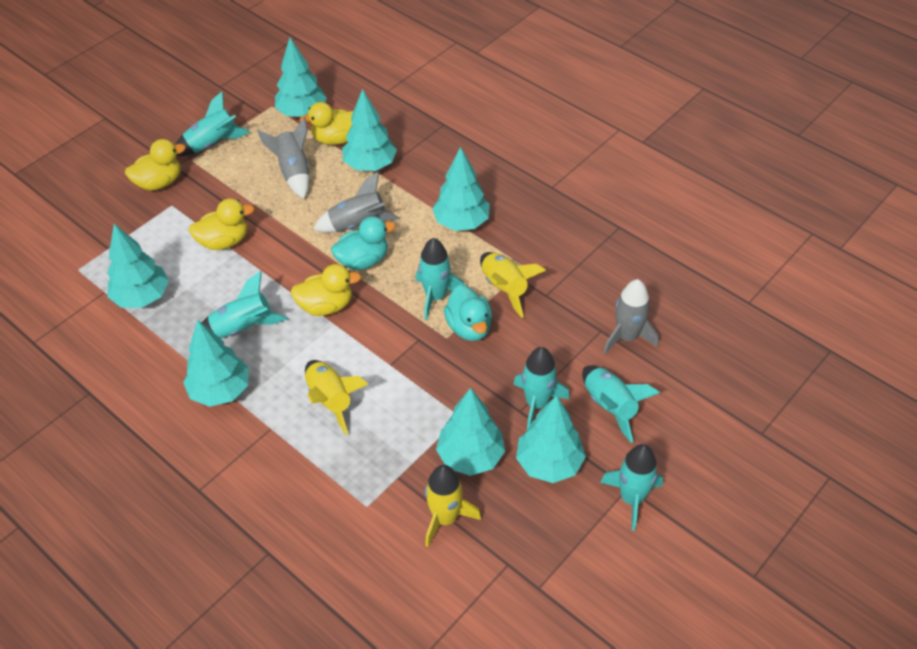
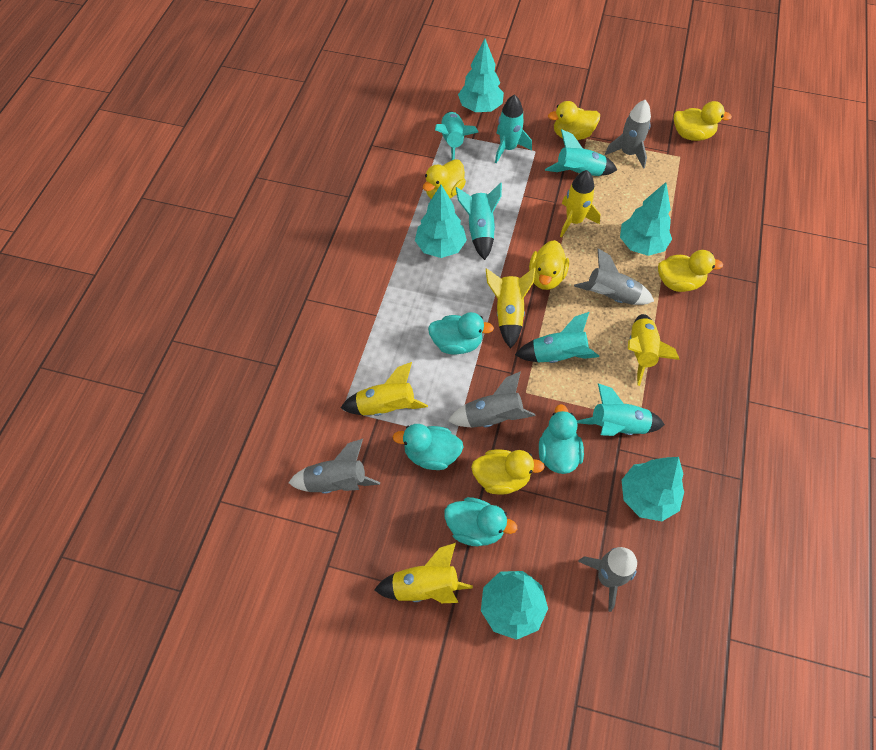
grey rocket: 3 -> 5
turquoise duck: 2 -> 4
turquoise tree: 7 -> 5
yellow duck: 4 -> 6
yellow rocket: 3 -> 5

